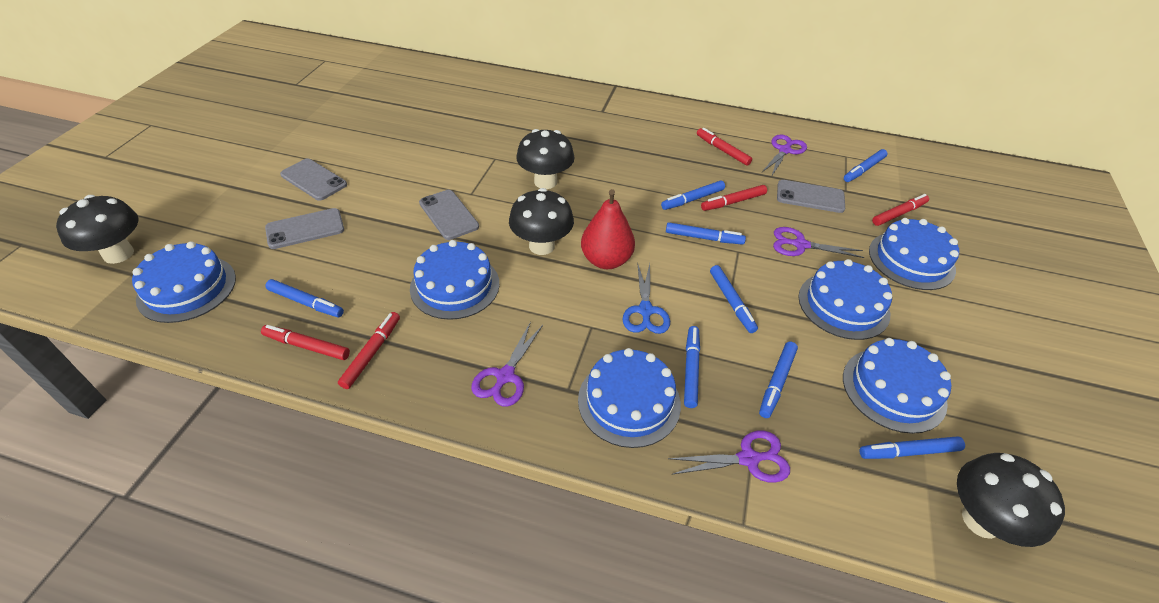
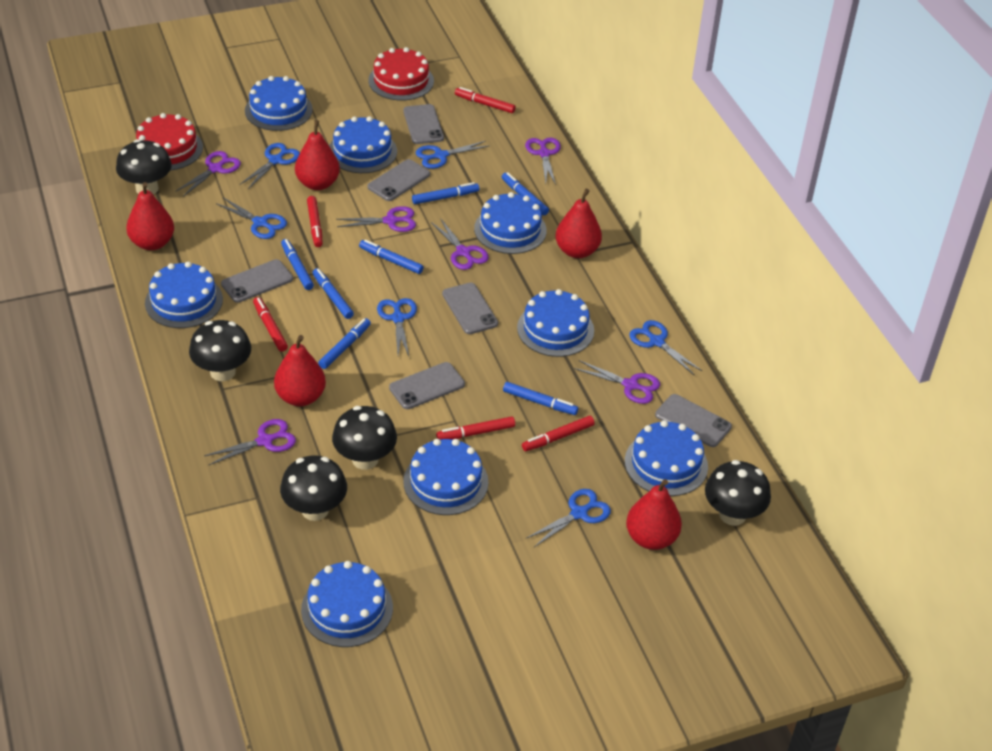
black mushroom: 4 -> 5
blue cake: 6 -> 8
blue marker: 8 -> 7
blue scissors: 1 -> 6
grey phone: 4 -> 6
purple scissors: 4 -> 6
red cake: 0 -> 2
red pear: 1 -> 5

